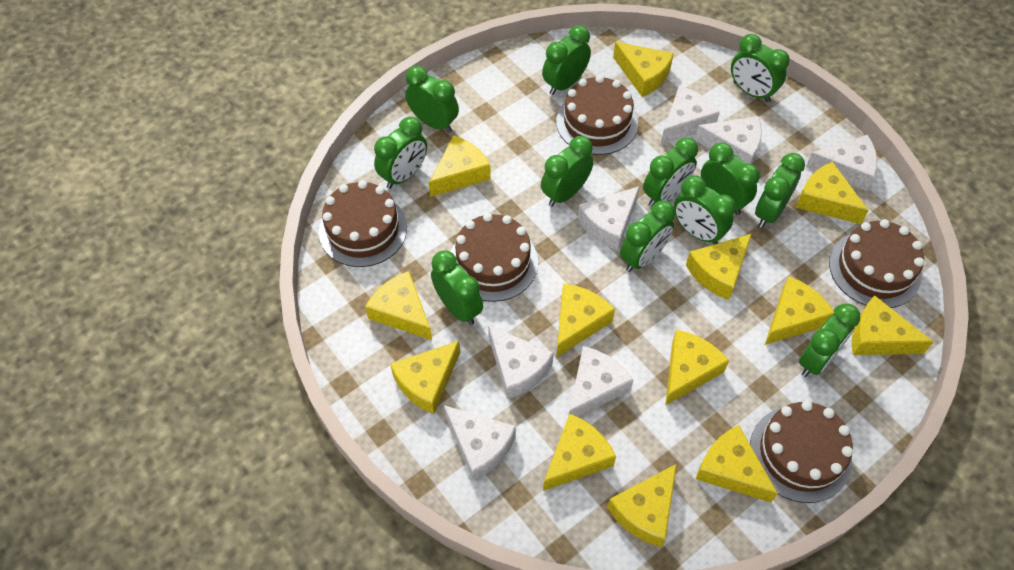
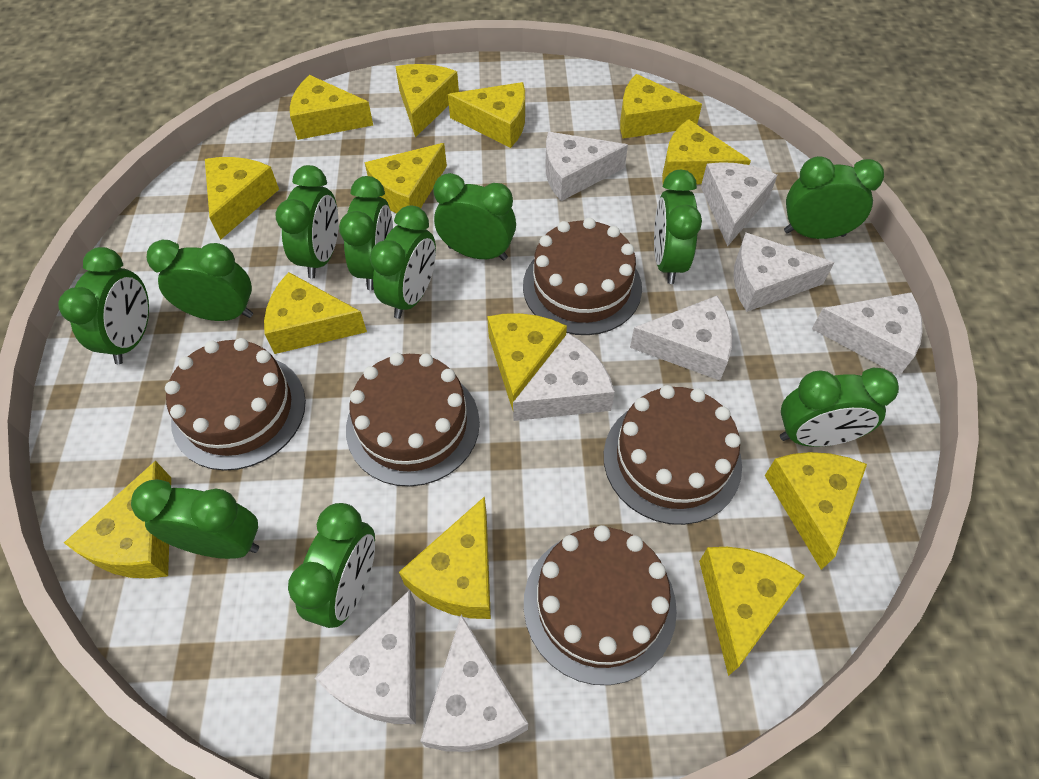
green clock: 12 -> 11
white cheese: 7 -> 8

